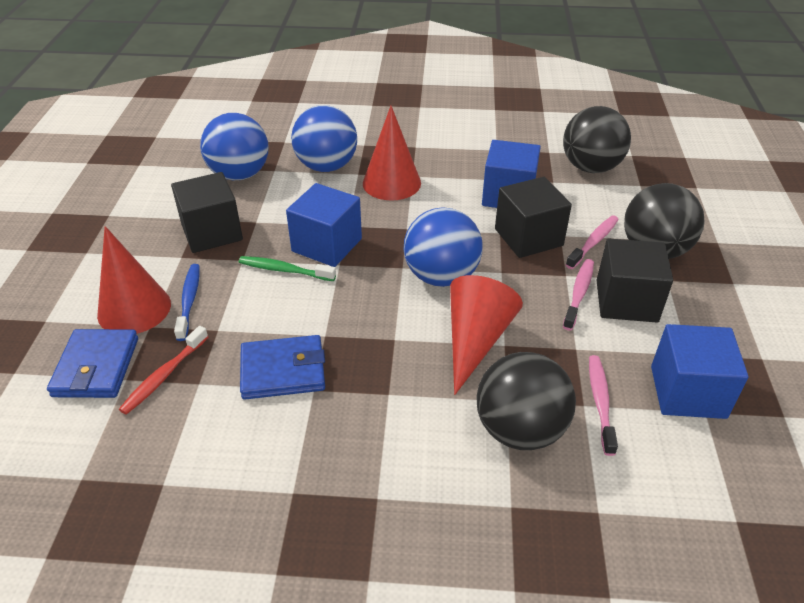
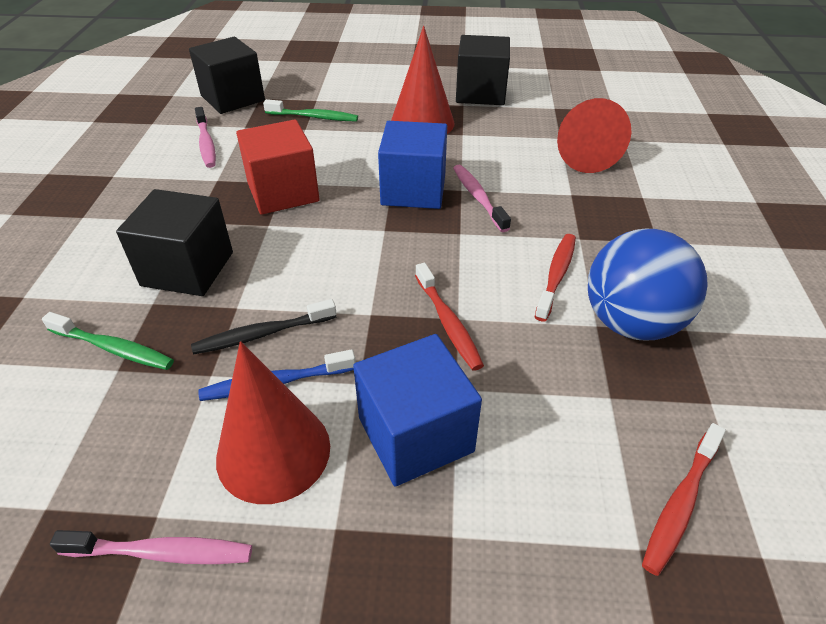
black ball: 3 -> 0
black toothbrush: 0 -> 1
blue ball: 3 -> 1
blue cube: 3 -> 2
blue wallet: 2 -> 0
green toothbrush: 1 -> 2
red cube: 0 -> 1
red toothbrush: 1 -> 3

